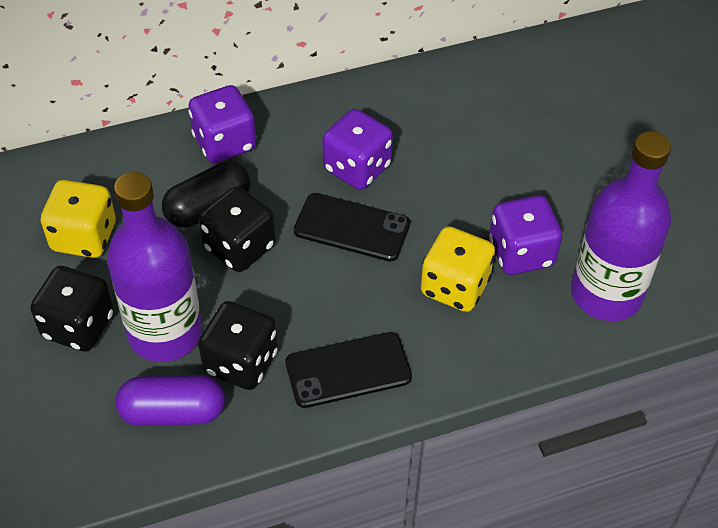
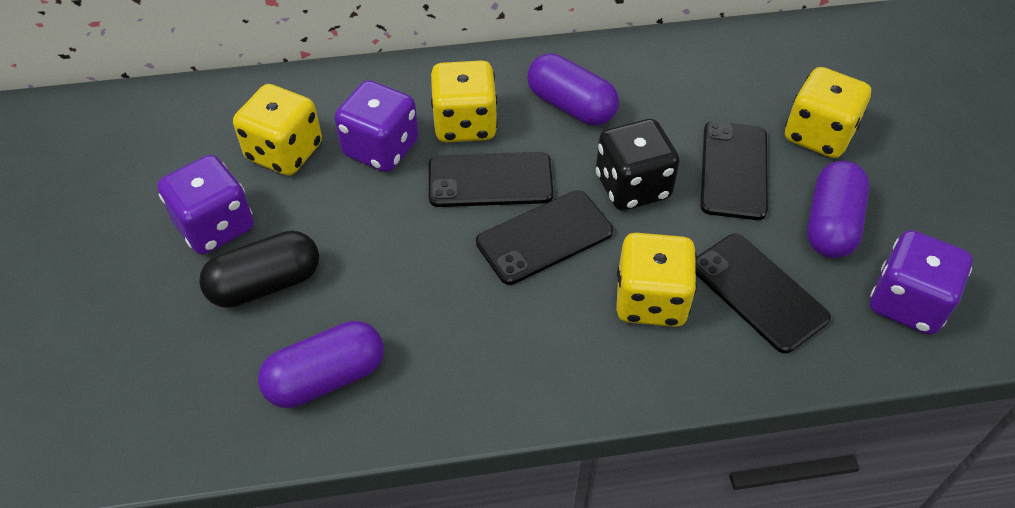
black dice: 3 -> 1
black phone: 2 -> 4
purple bottle: 2 -> 0
purple capsule: 1 -> 3
yellow dice: 2 -> 4

